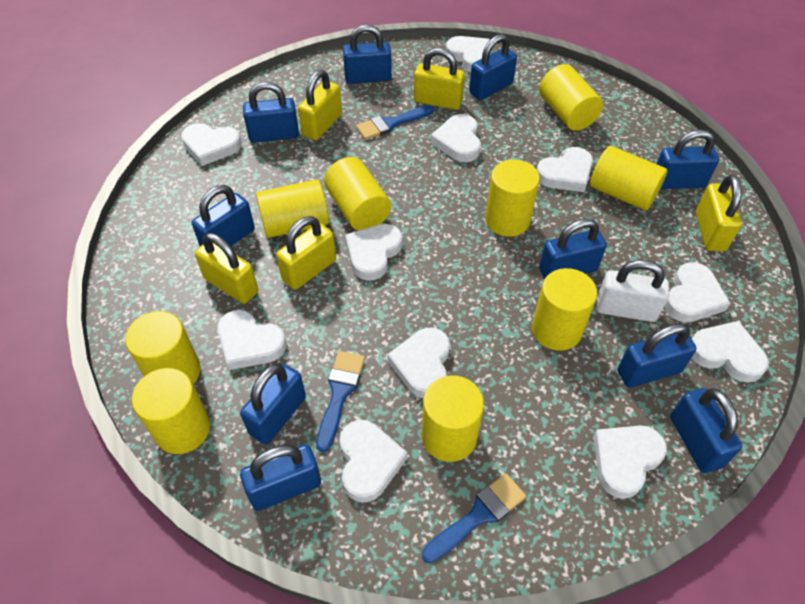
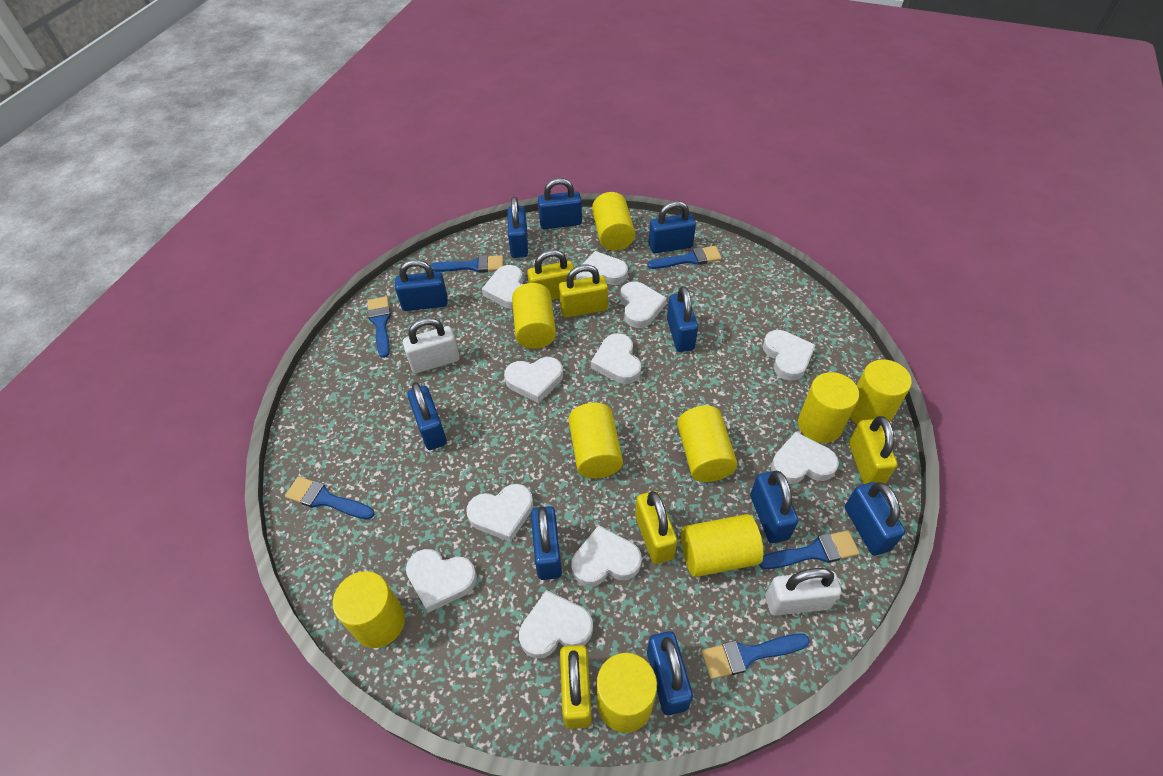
blue brush: 3 -> 6
white padlock: 1 -> 2

